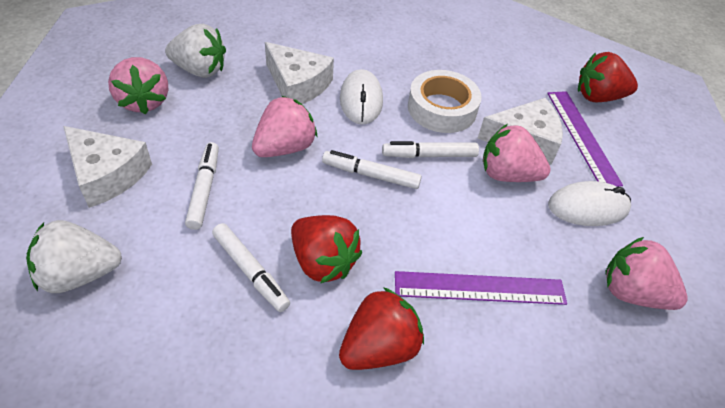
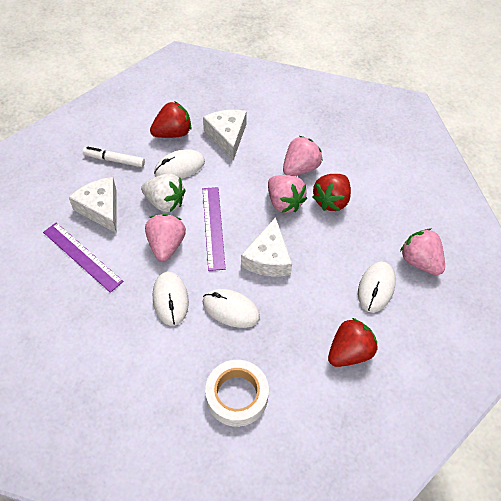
white marker: 4 -> 1
white mouse: 2 -> 4
white strawberry: 2 -> 1

